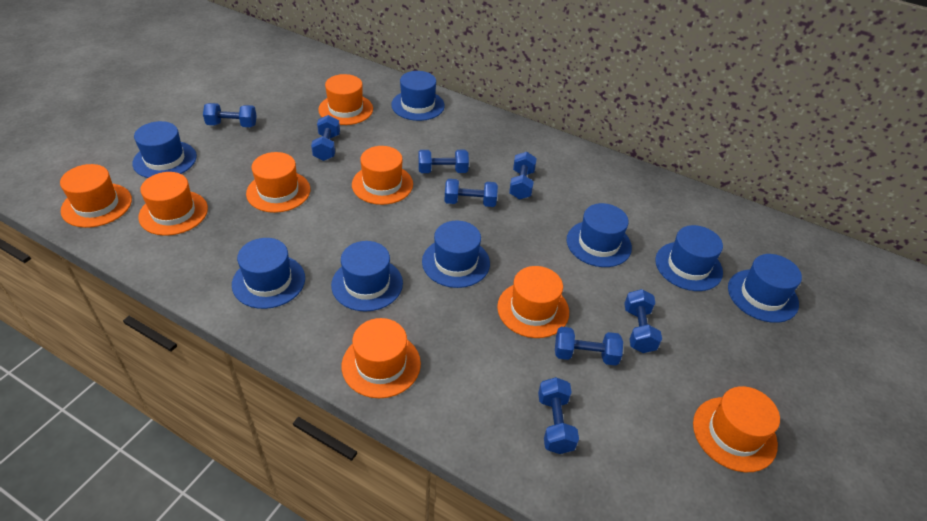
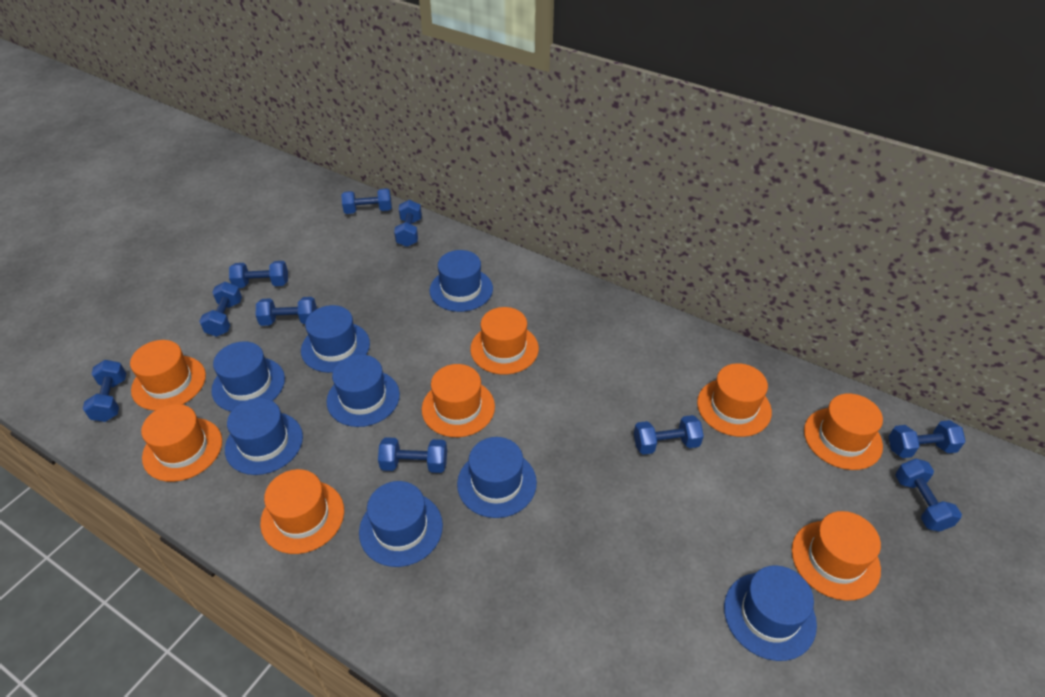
blue dumbbell: 8 -> 10

